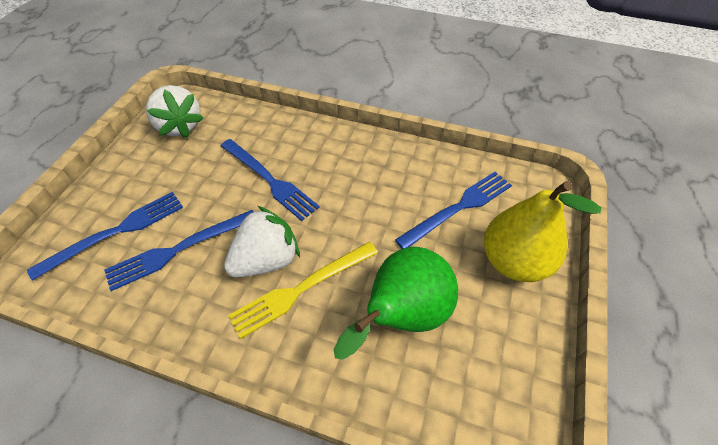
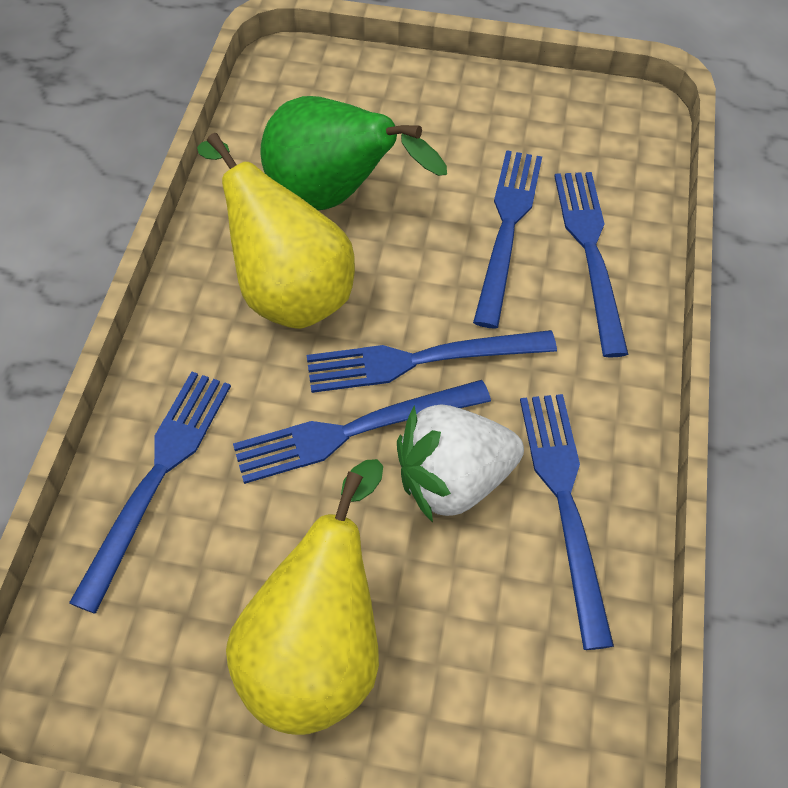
blue fork: 4 -> 6
white strawberry: 2 -> 1
yellow fork: 1 -> 0
yellow pear: 1 -> 2

